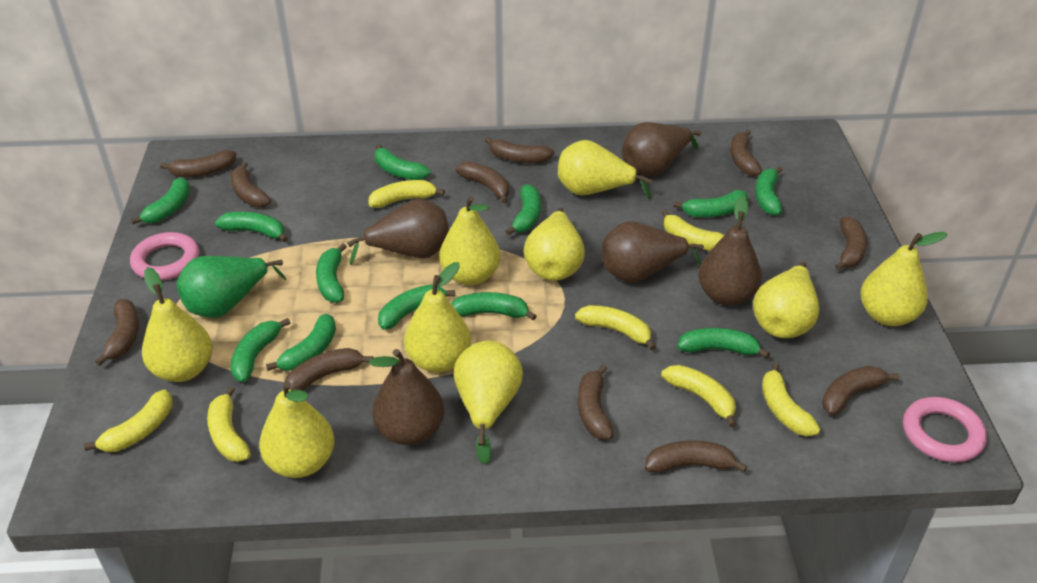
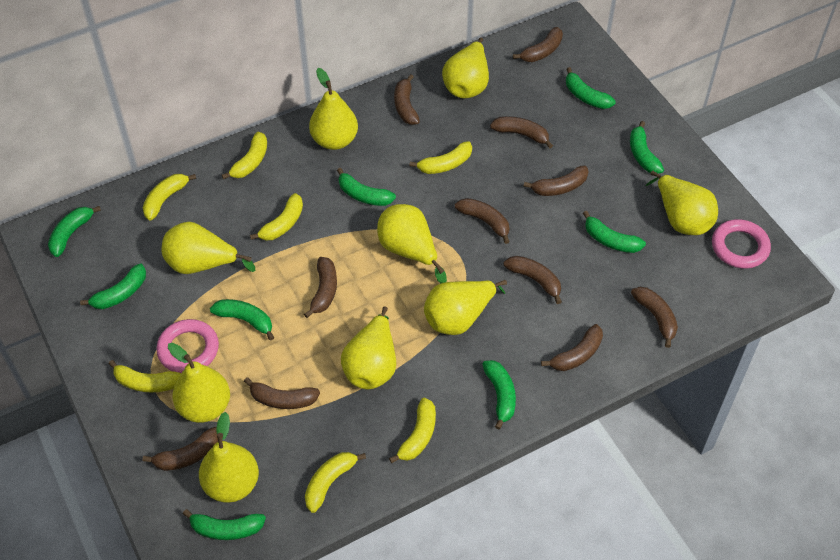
brown pear: 5 -> 0
green banana: 12 -> 9
green pear: 1 -> 0

